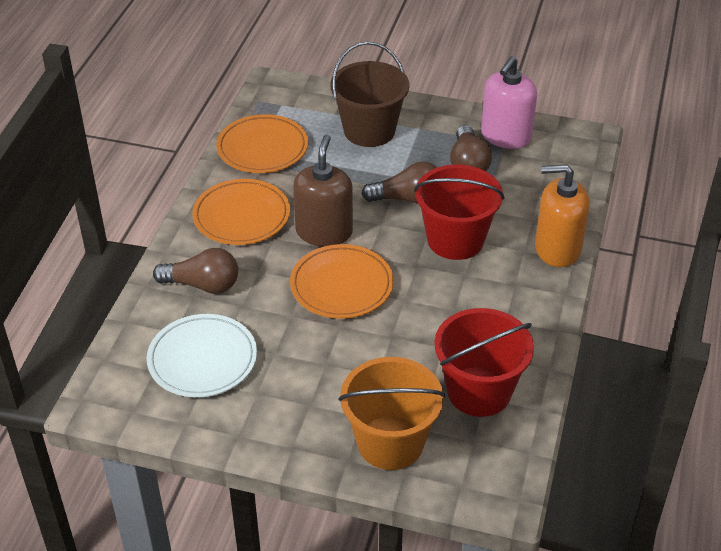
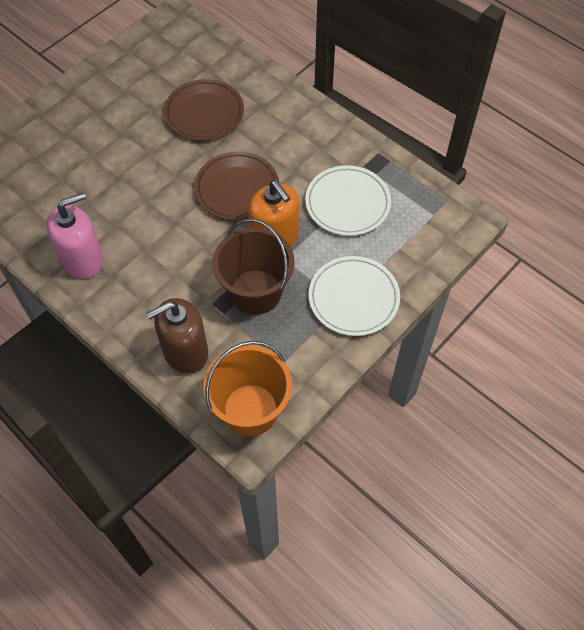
brown light bulb: 3 -> 0
brown plate: 0 -> 2
orange plate: 3 -> 0
red bucket: 2 -> 0
white plate: 1 -> 2

